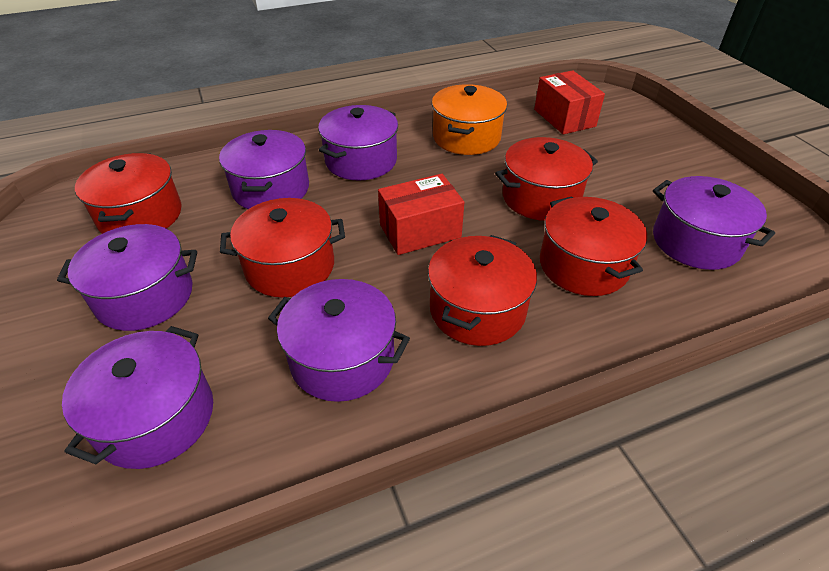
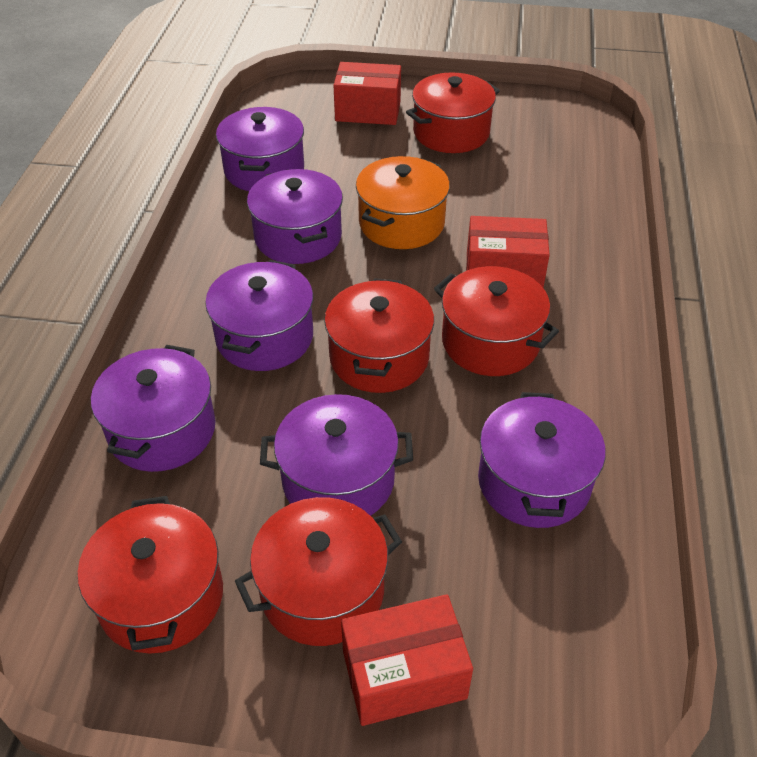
red box: 2 -> 3

